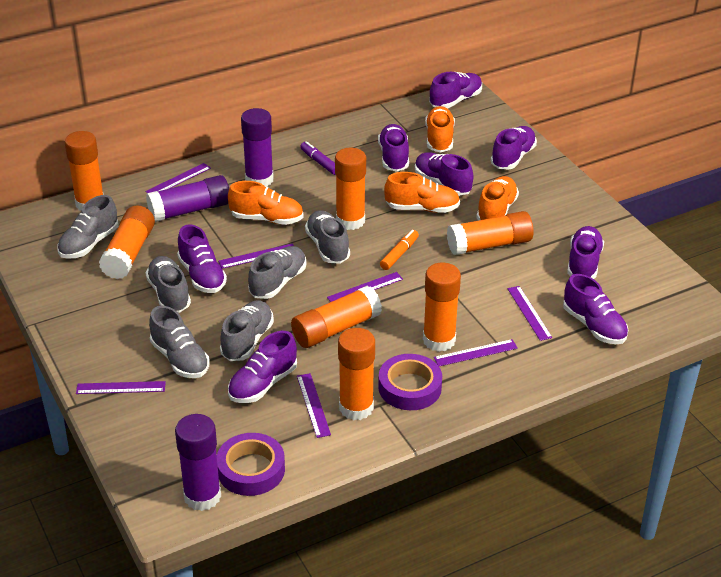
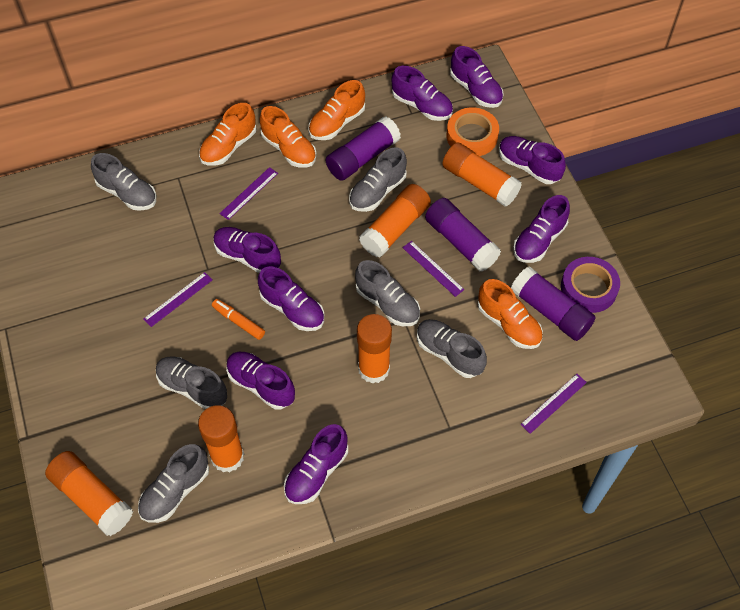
orange glue stick: 7 -> 5
orange tape: 0 -> 1
purple marker: 1 -> 0
purple ruler: 7 -> 4
purple tape: 2 -> 1

